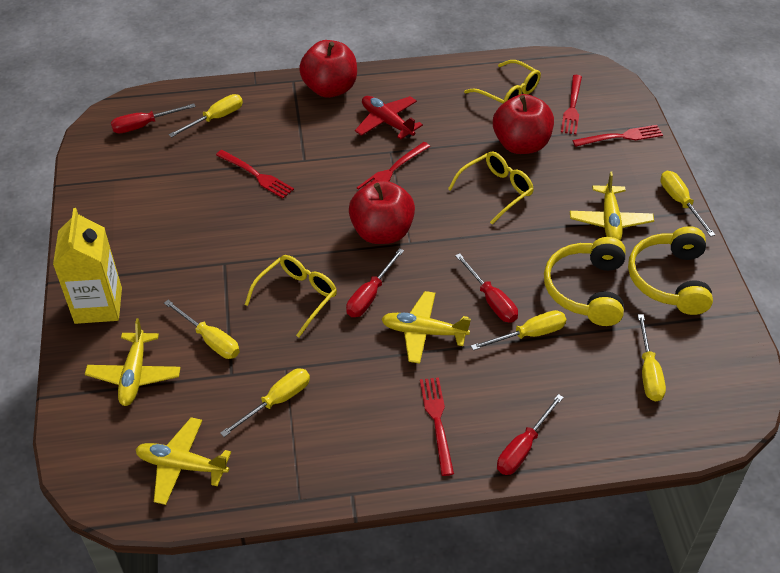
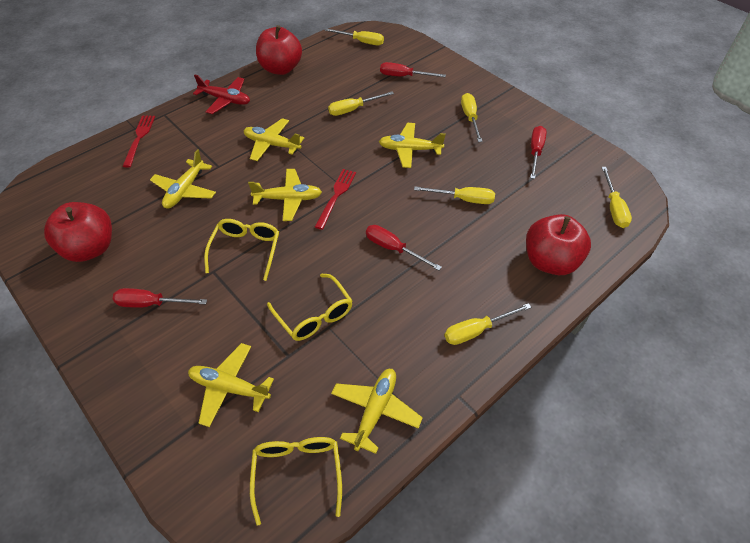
red fork: 5 -> 2
yellow carton: 1 -> 0
yellow headphones: 2 -> 0
yellow plane: 4 -> 6

